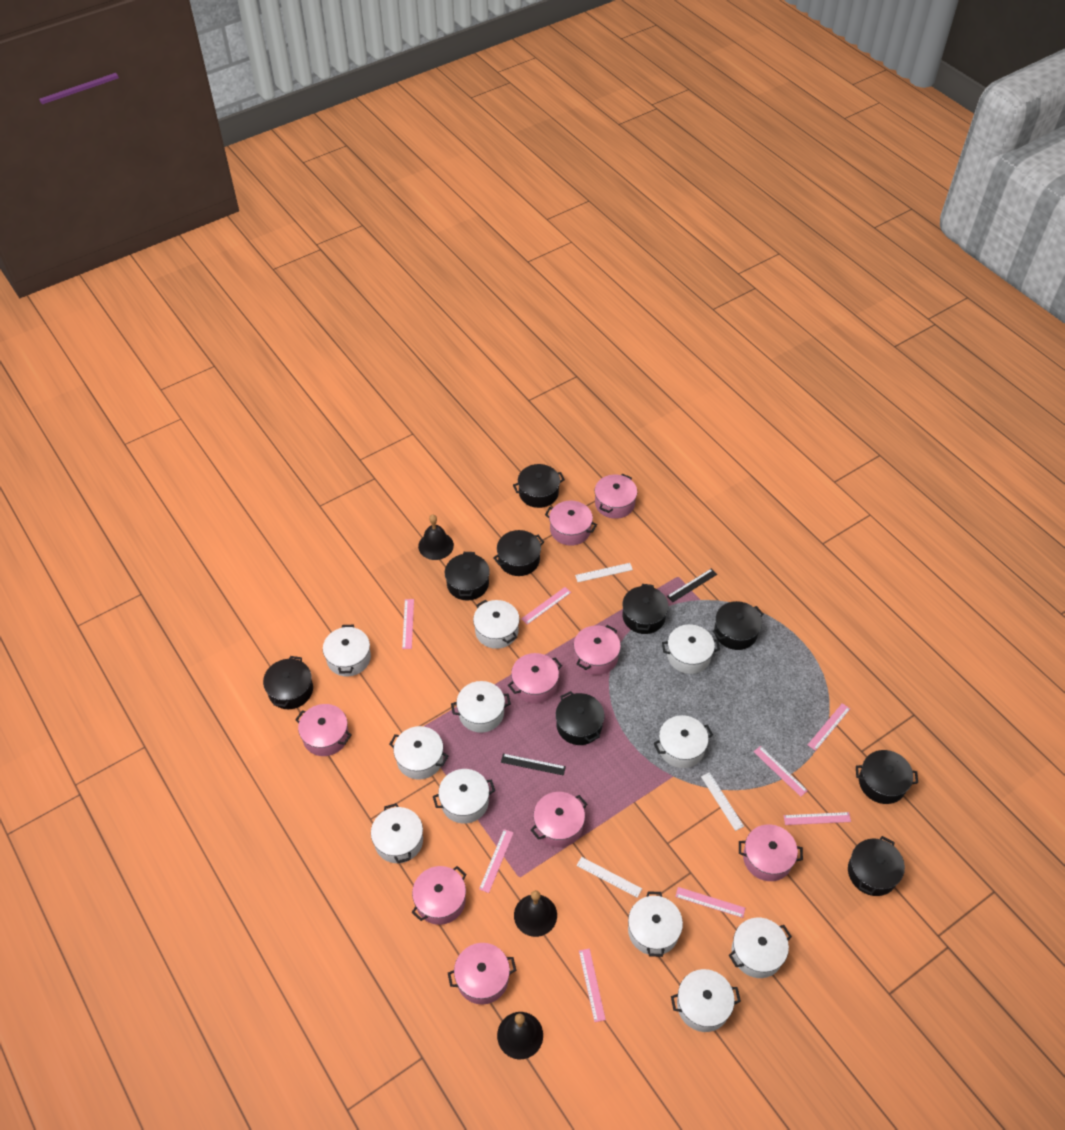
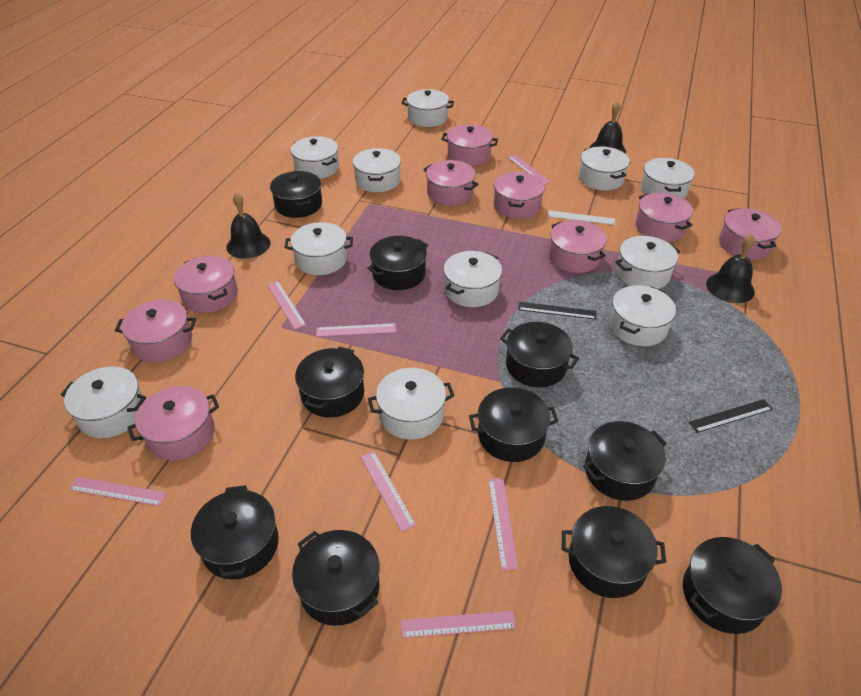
black pot: 9 -> 10
pink ruler: 8 -> 7
white ruler: 3 -> 1

